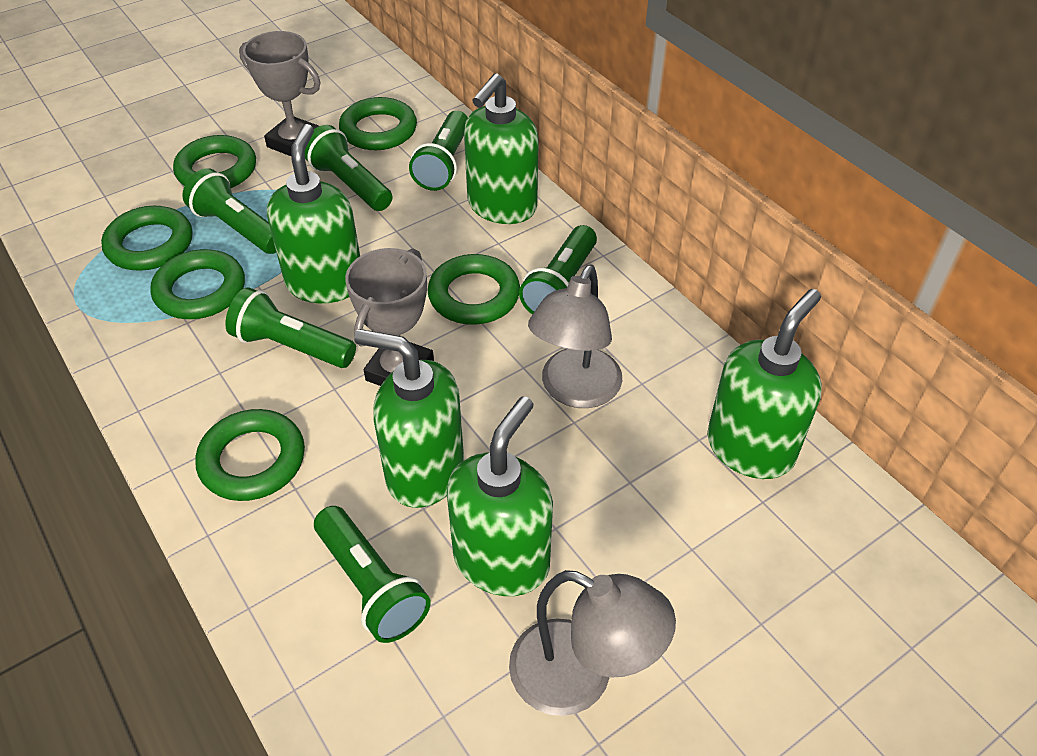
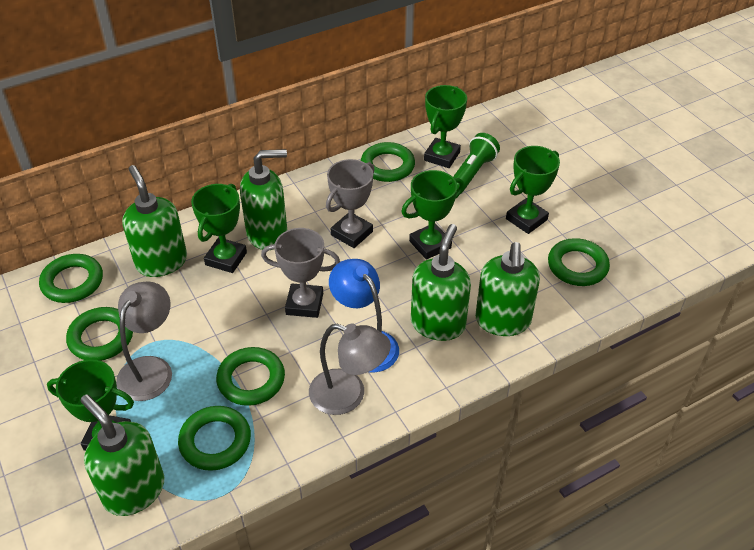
blue lamp: 0 -> 1
green flashlight: 6 -> 1
green trophy: 0 -> 5

